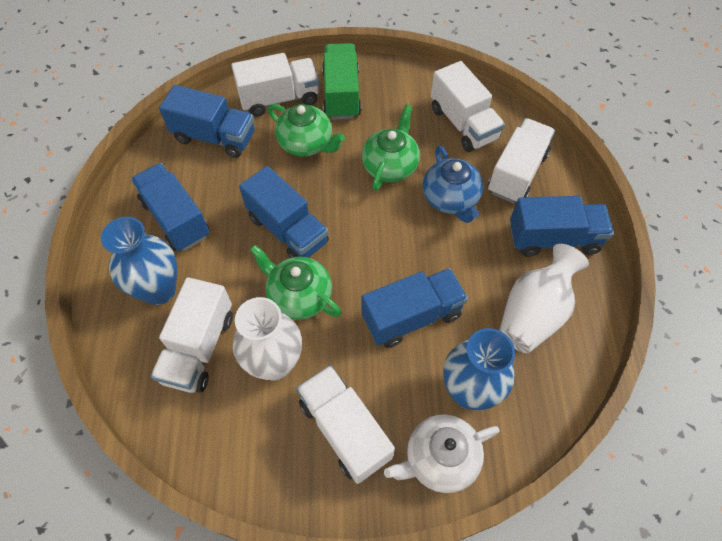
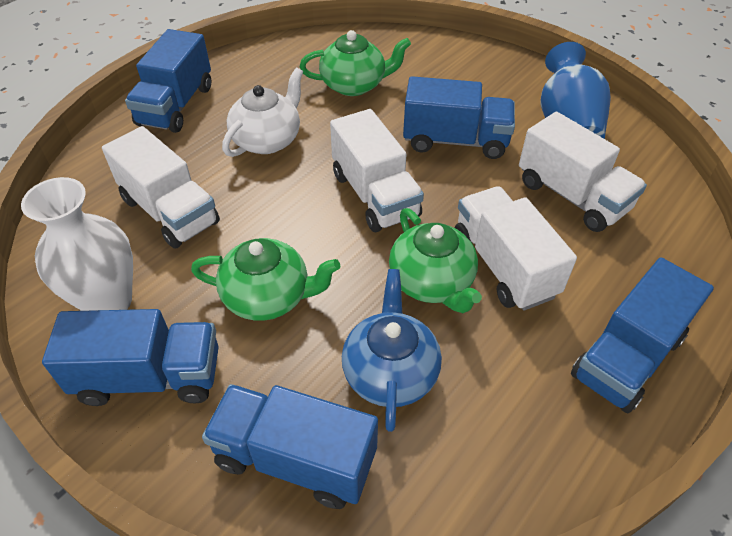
blue vase: 2 -> 1
green truck: 1 -> 0
white truck: 5 -> 4
white vase: 2 -> 1

